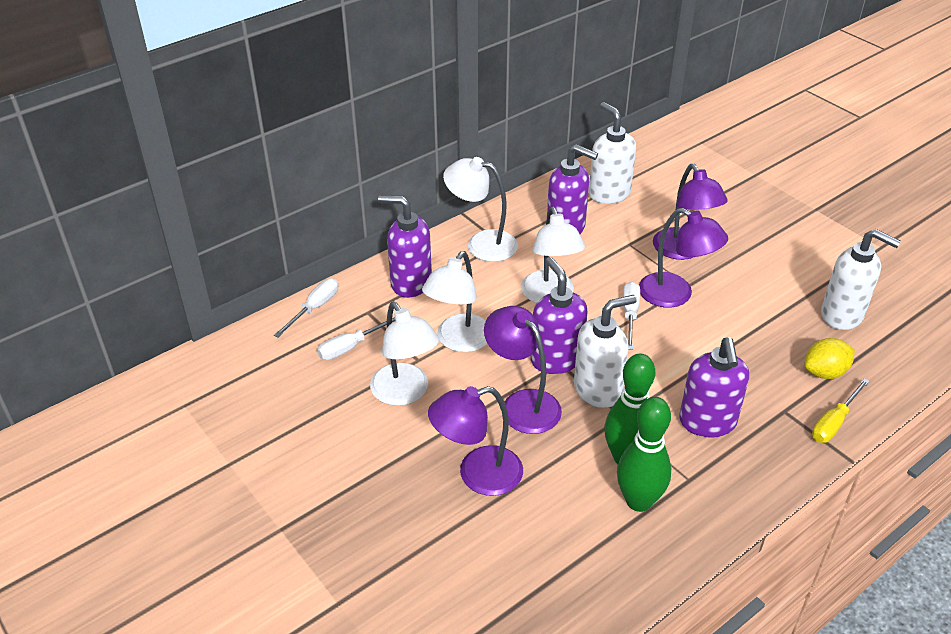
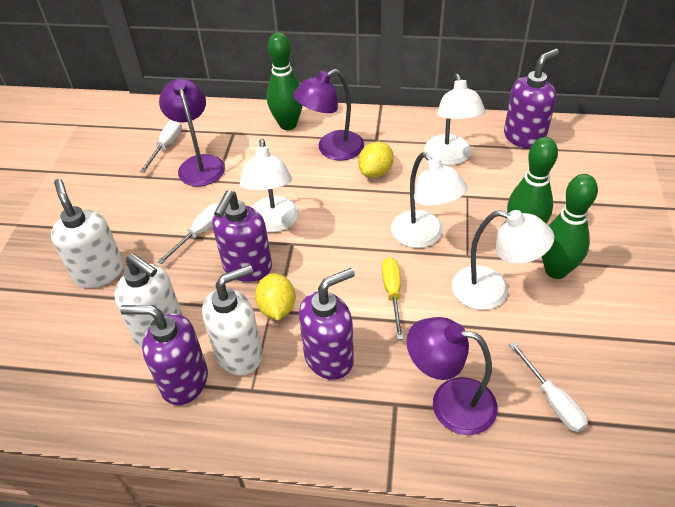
green bowling pin: 2 -> 3
purple lamp: 4 -> 3
yellow lemon: 1 -> 2

